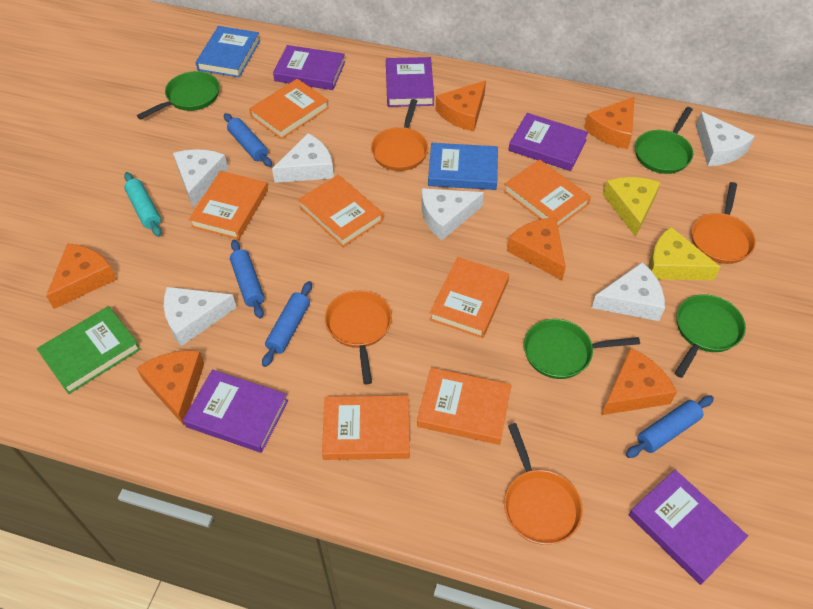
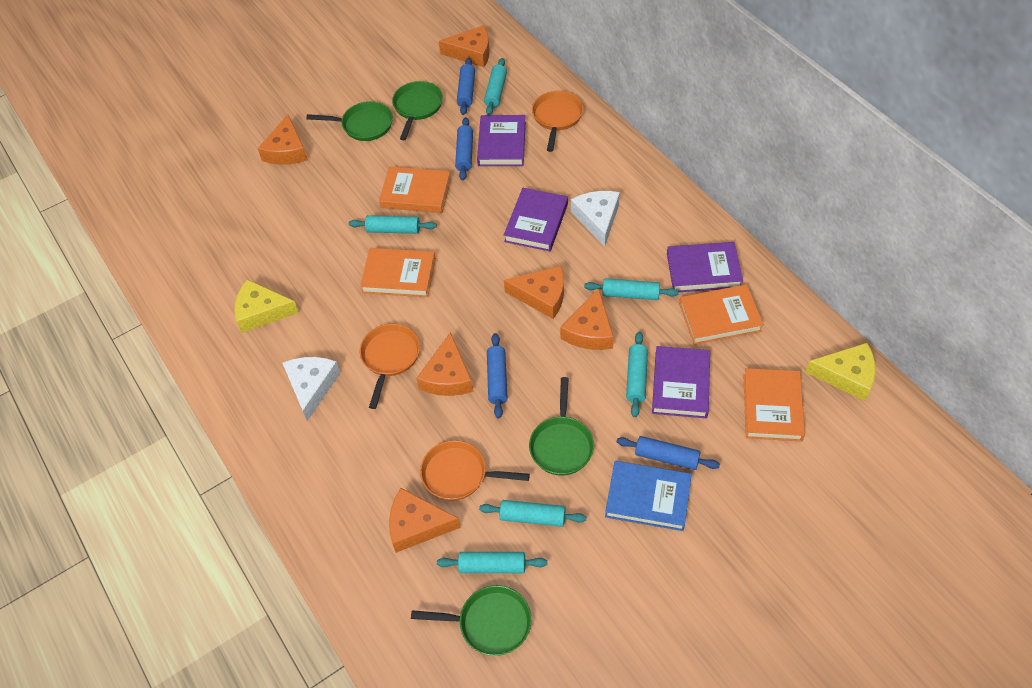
blue book: 2 -> 1
green book: 1 -> 0
orange book: 7 -> 4
orange pan: 4 -> 3
purple book: 5 -> 4
turquoise rolling pin: 1 -> 6
white cheese: 6 -> 2

